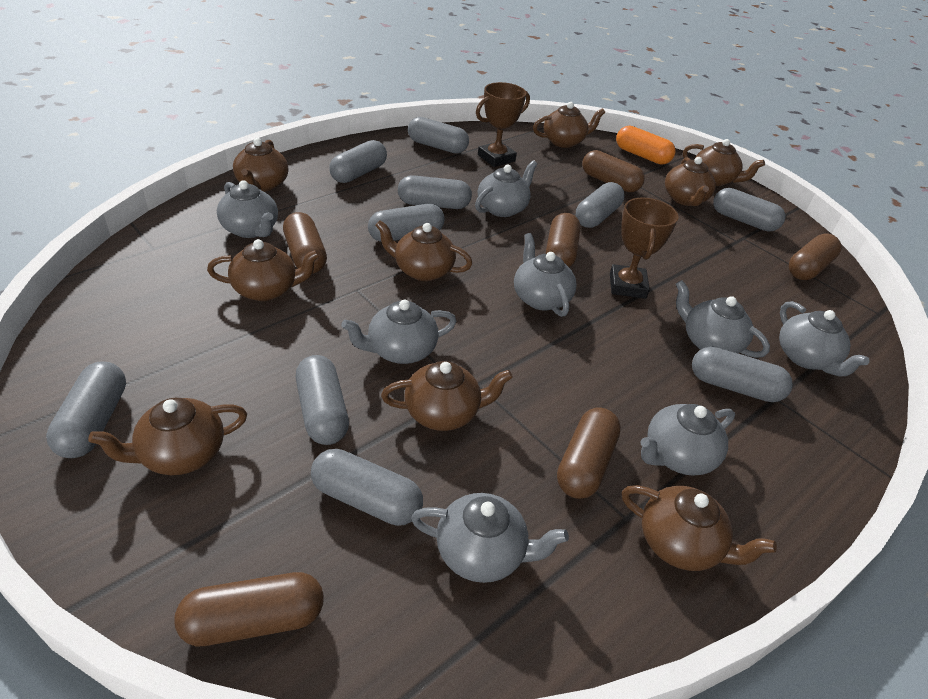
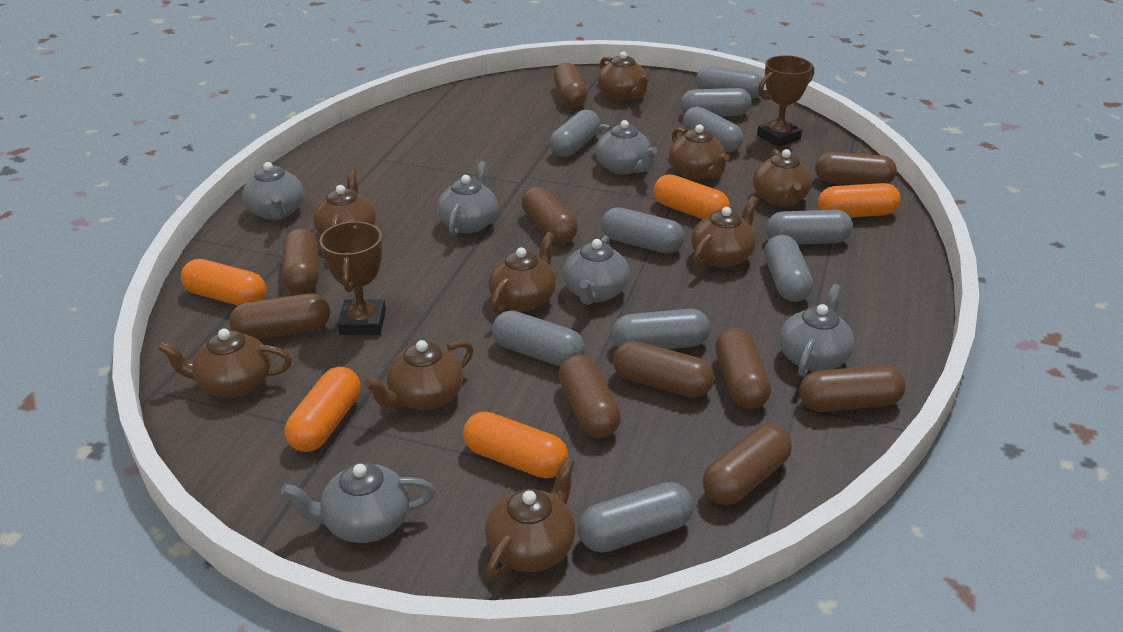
brown capsule: 6 -> 10
grey teapot: 8 -> 6
orange capsule: 1 -> 5

